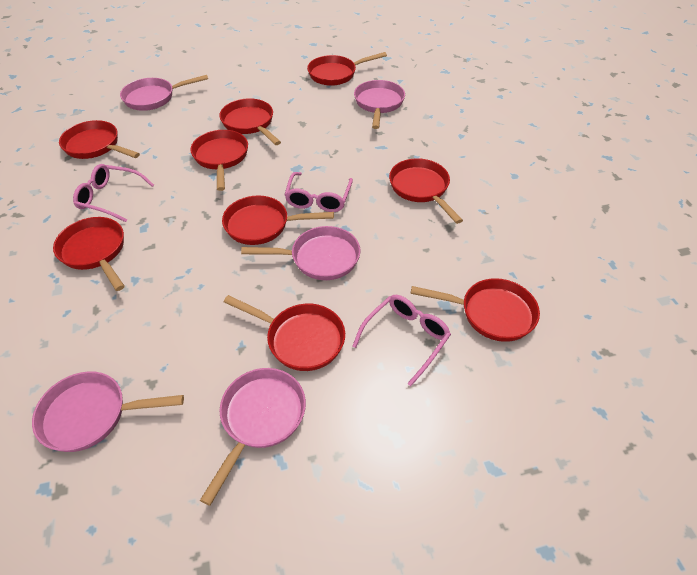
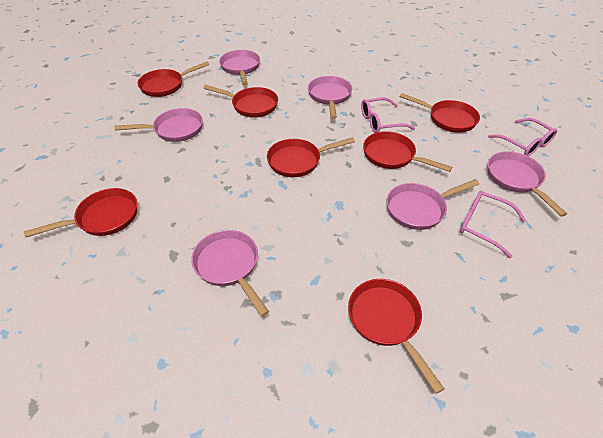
pink pan: 5 -> 6
red pan: 9 -> 7

